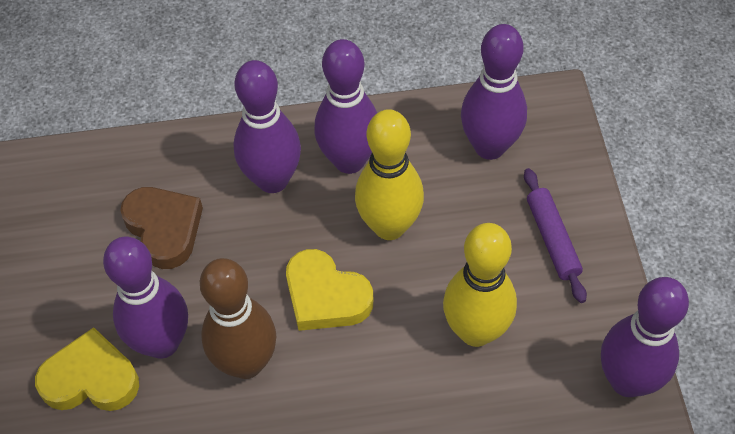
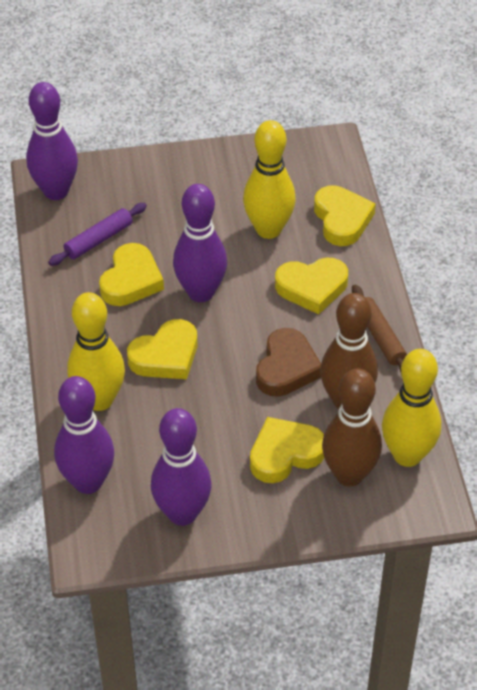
brown bowling pin: 1 -> 2
brown rolling pin: 0 -> 1
purple bowling pin: 5 -> 4
yellow bowling pin: 2 -> 3
yellow heart: 2 -> 5

